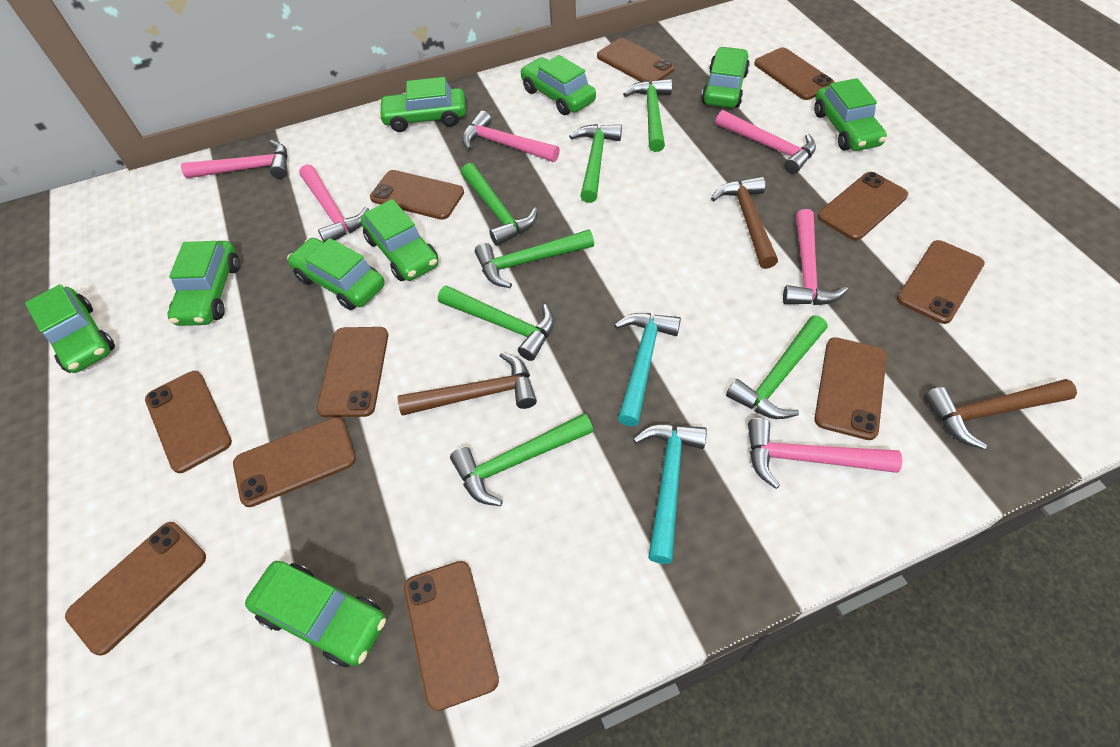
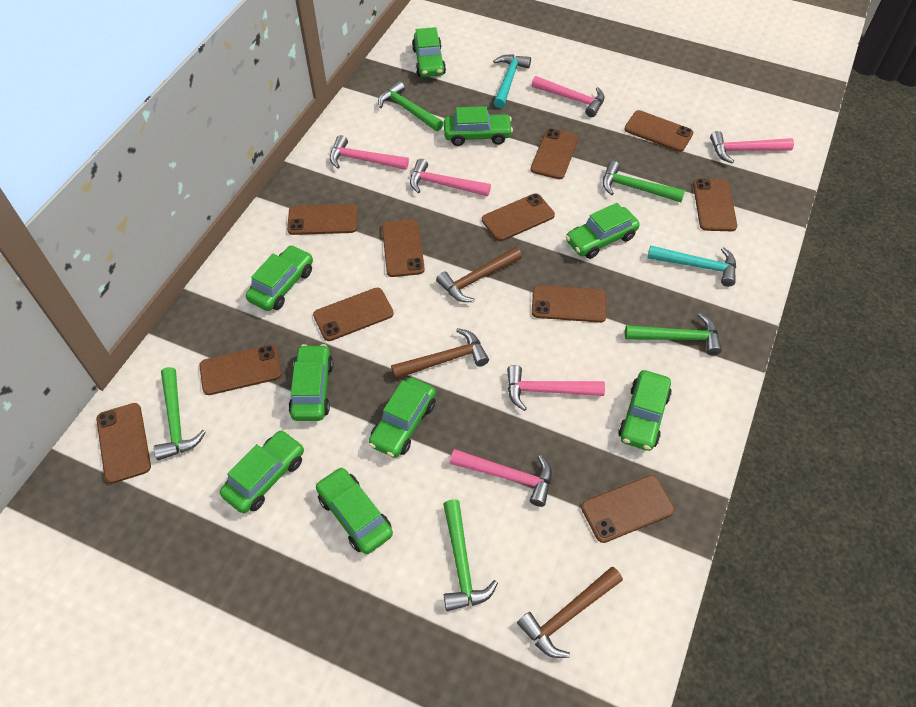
green hammer: 7 -> 5

